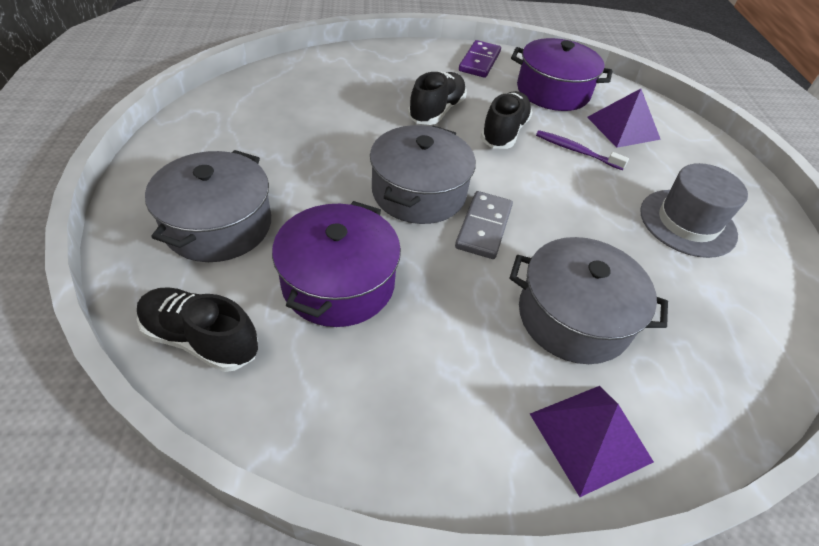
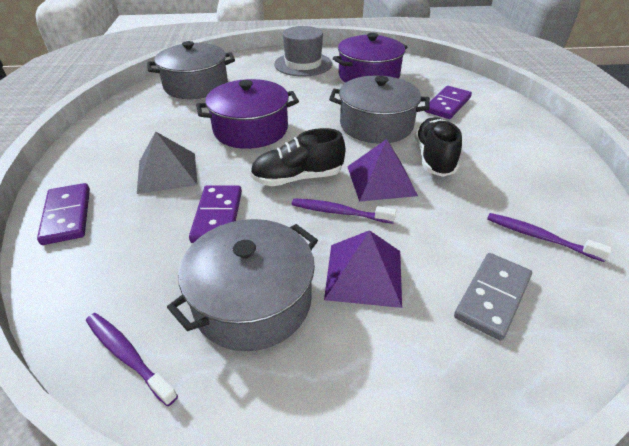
black shoe: 3 -> 2
grey pyramid: 0 -> 1
purple domino: 1 -> 3
purple toothbrush: 1 -> 3

